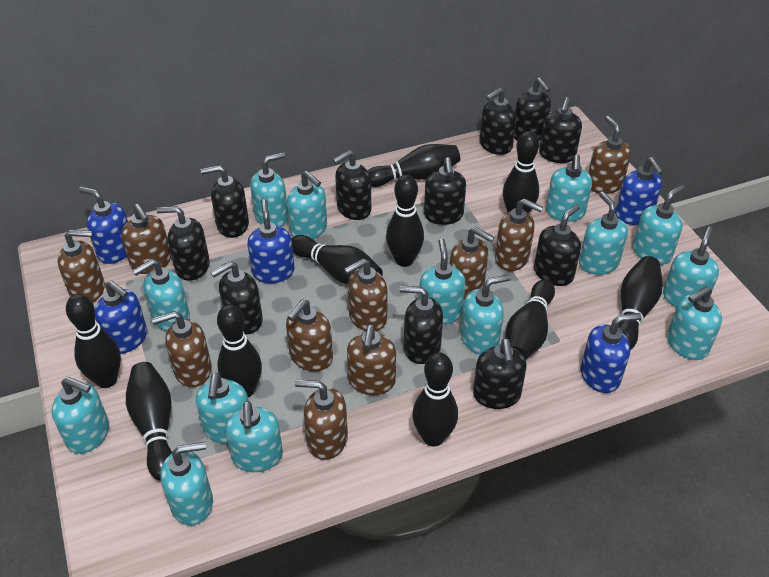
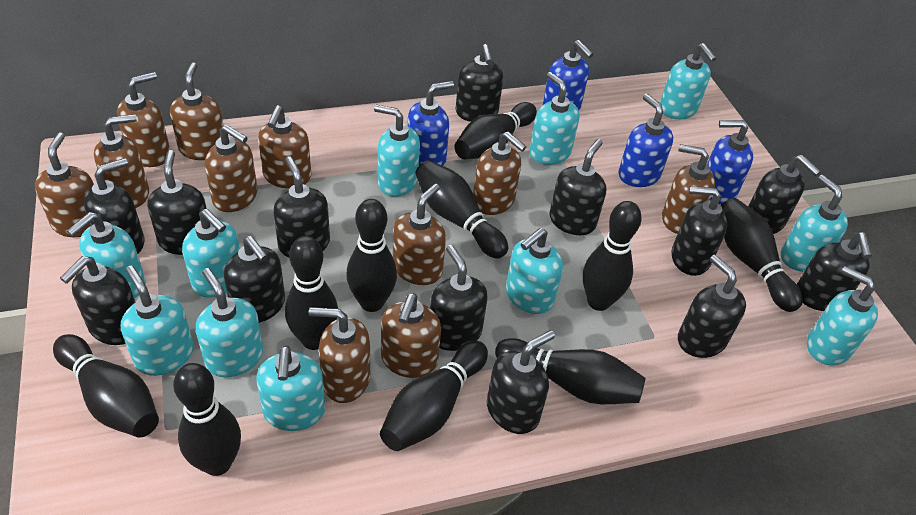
black soap dispenser: 11 -> 13
blue soap dispenser: 5 -> 4
brown soap dispenser: 10 -> 11
turquoise soap dispenser: 14 -> 11

